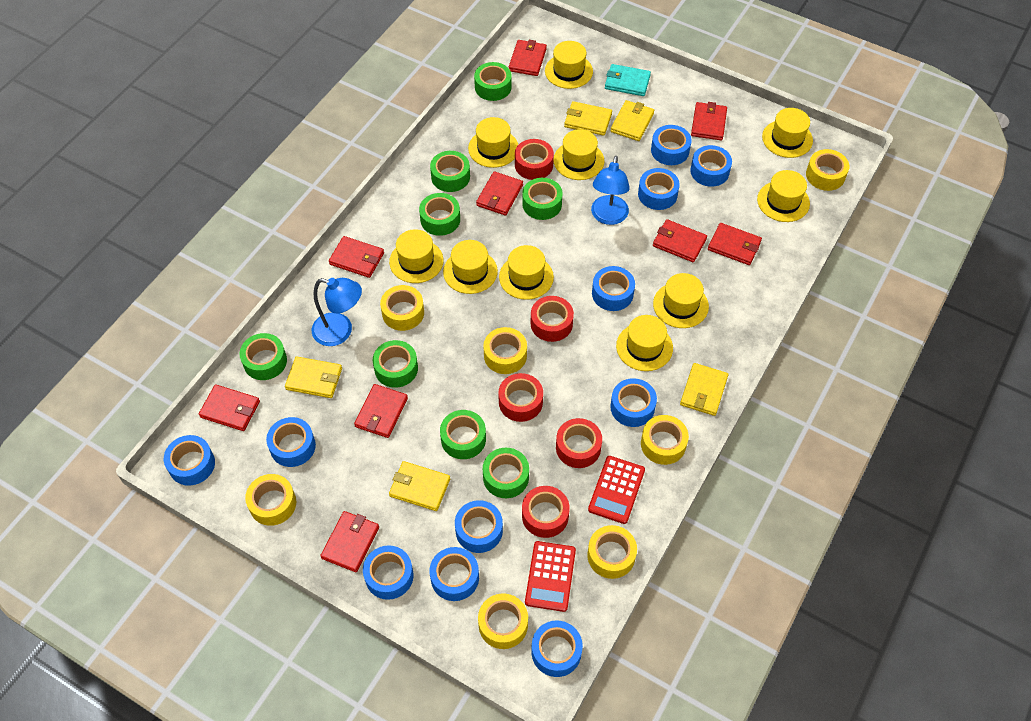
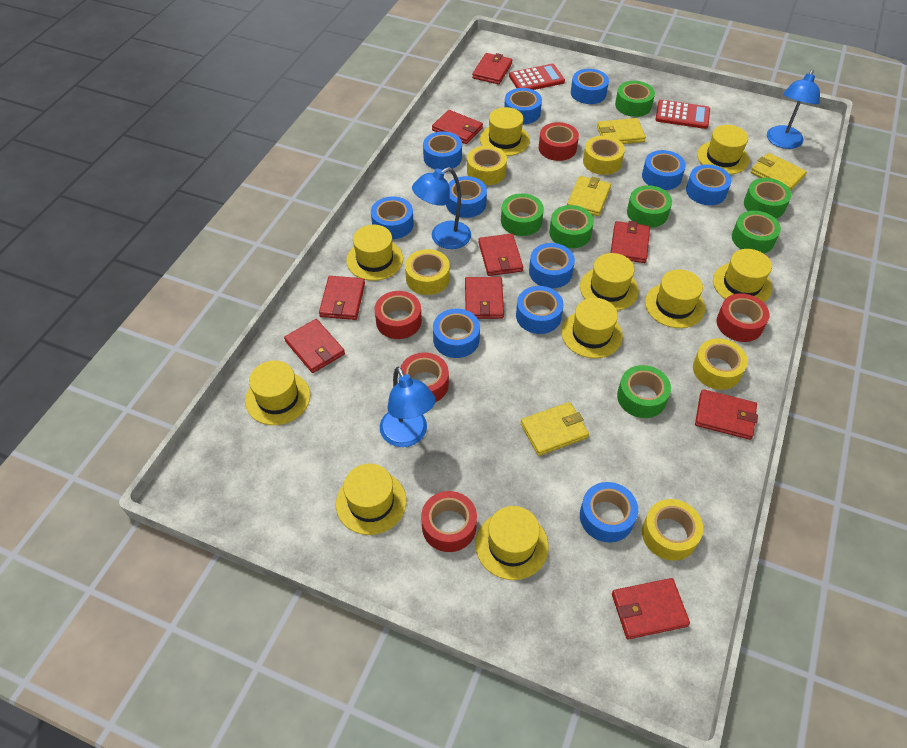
blue lamp: 2 -> 3
green tape: 8 -> 7
turquoise wallet: 1 -> 0
yellow tape: 7 -> 5
yellow wallet: 5 -> 4

